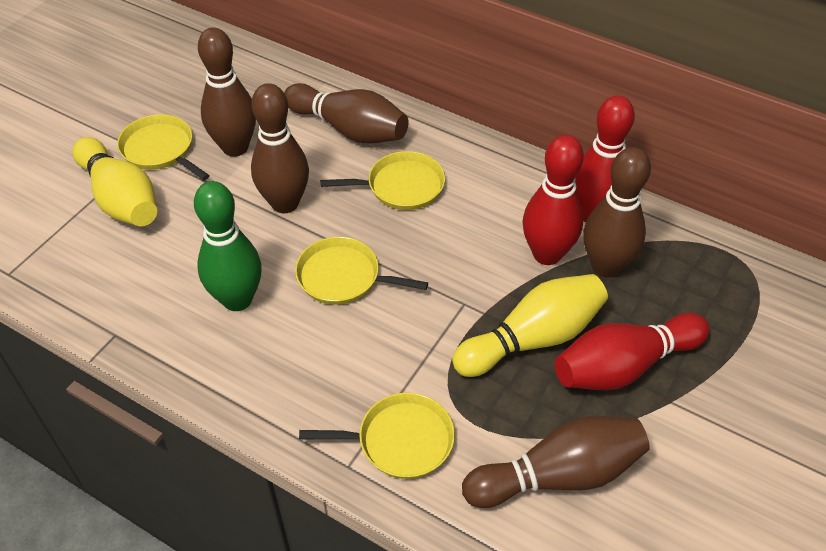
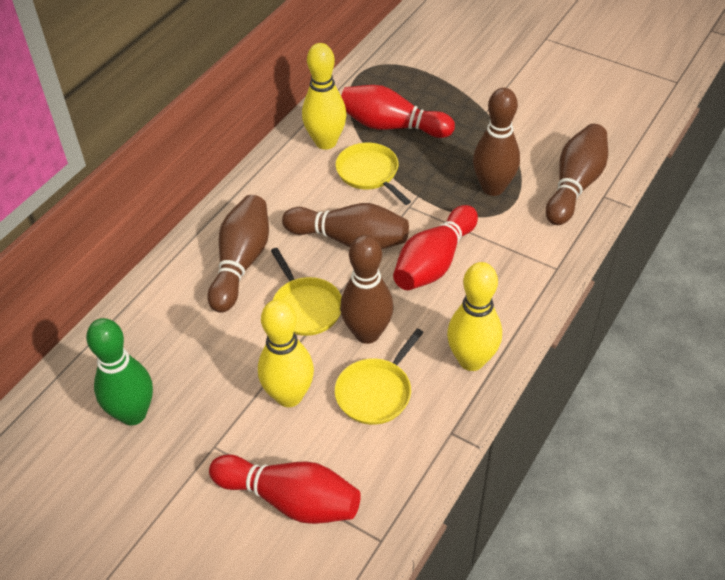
yellow bowling pin: 2 -> 3
yellow pan: 4 -> 3

